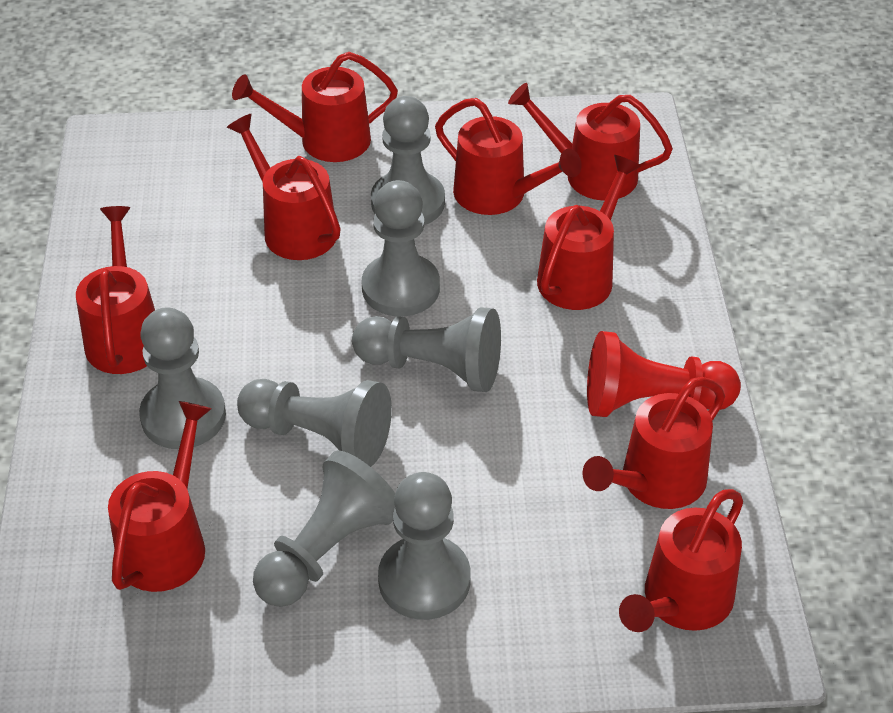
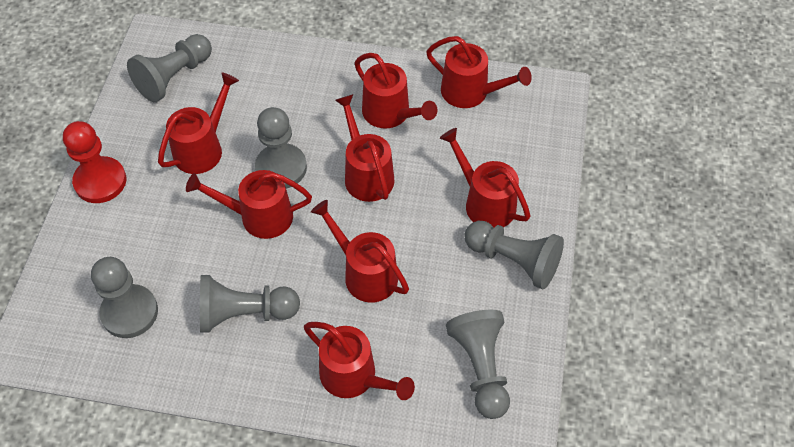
grey pawn: 7 -> 6
red watering can: 9 -> 8

